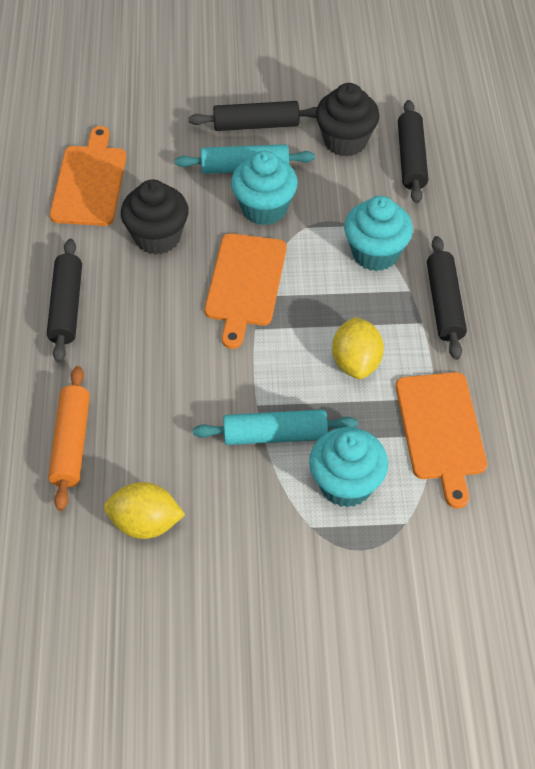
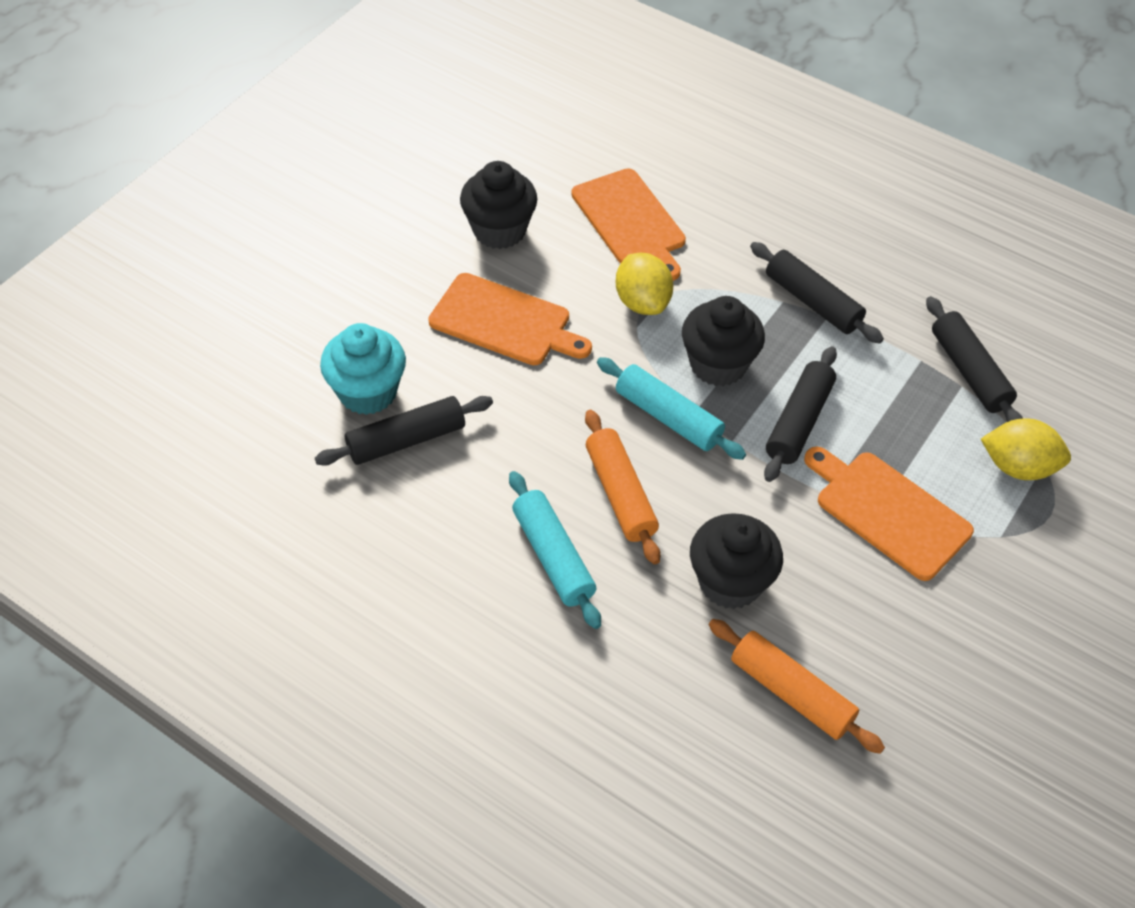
black cupcake: 2 -> 3
orange rolling pin: 1 -> 2
turquoise cupcake: 3 -> 1

